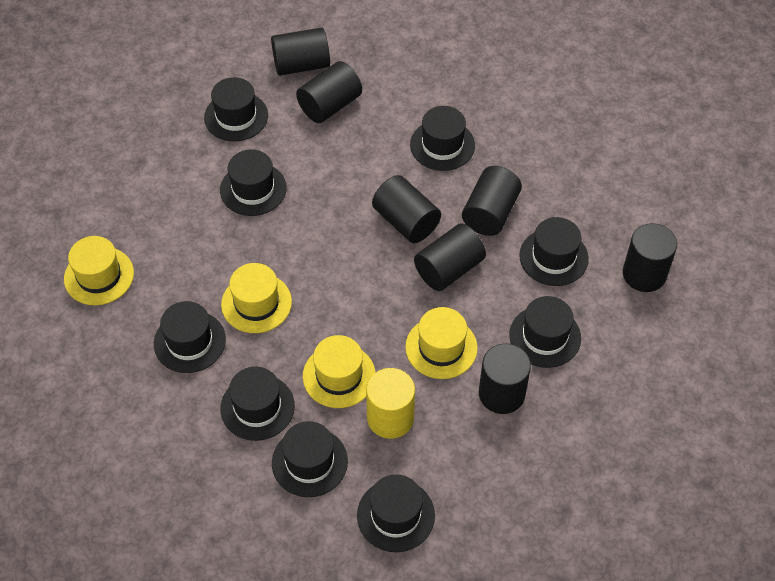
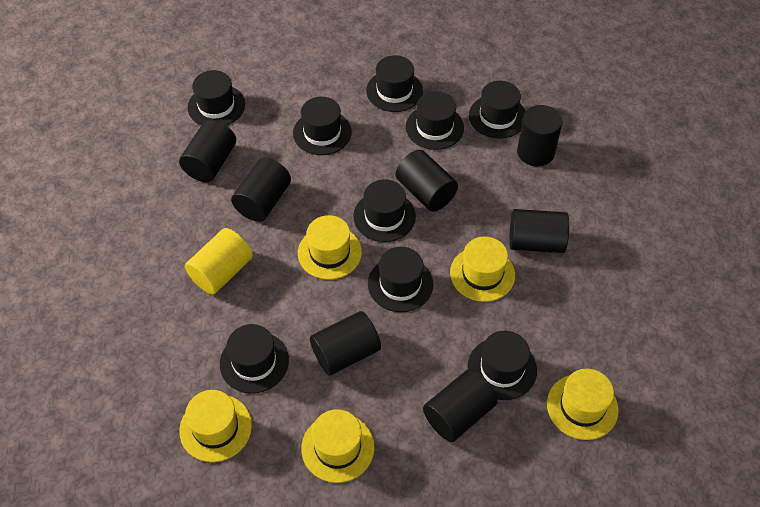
yellow hat: 4 -> 5

